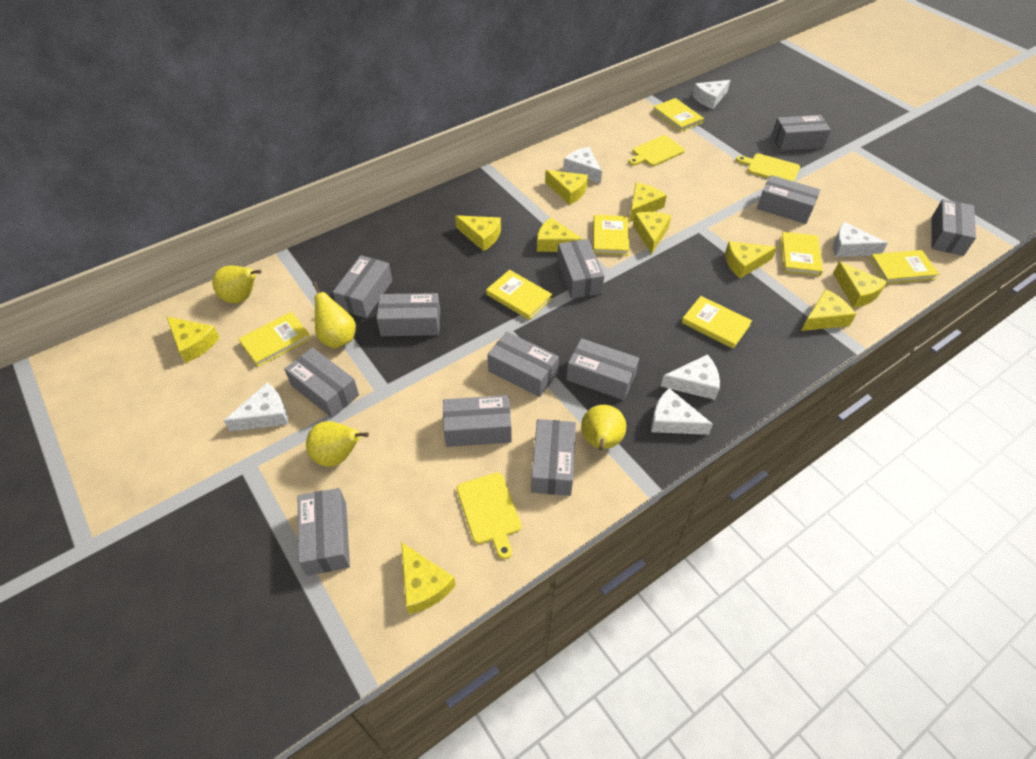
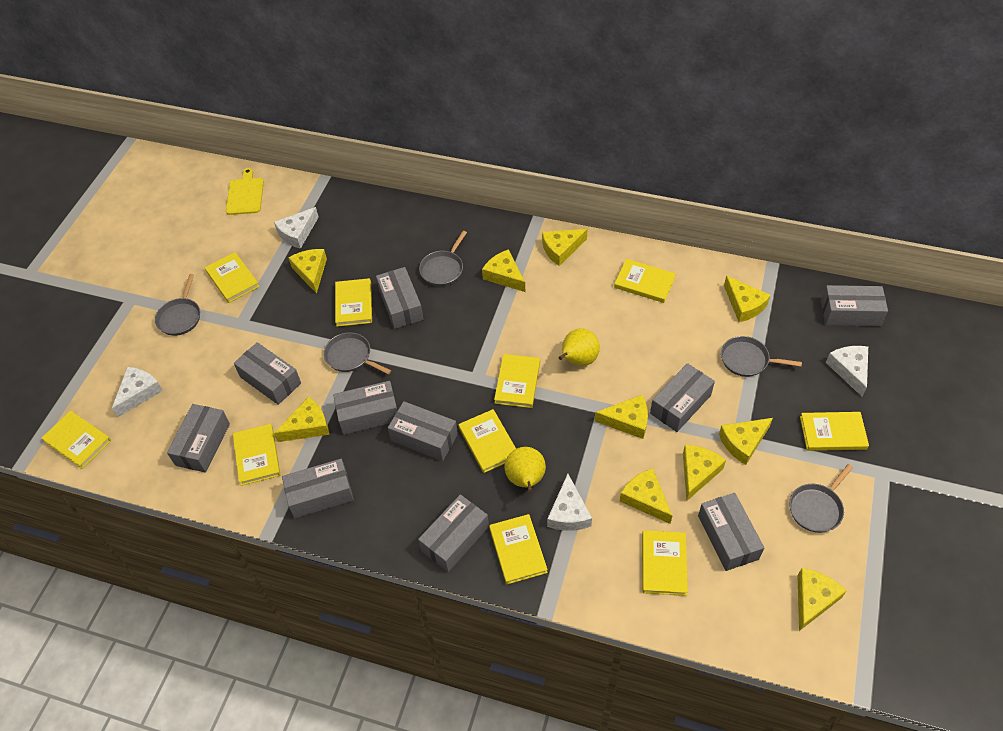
grey box: 12 -> 10
grey pan: 0 -> 5
white cheese: 6 -> 4
yellow book: 7 -> 10
yellow cutting board: 3 -> 1
yellow pear: 4 -> 2

